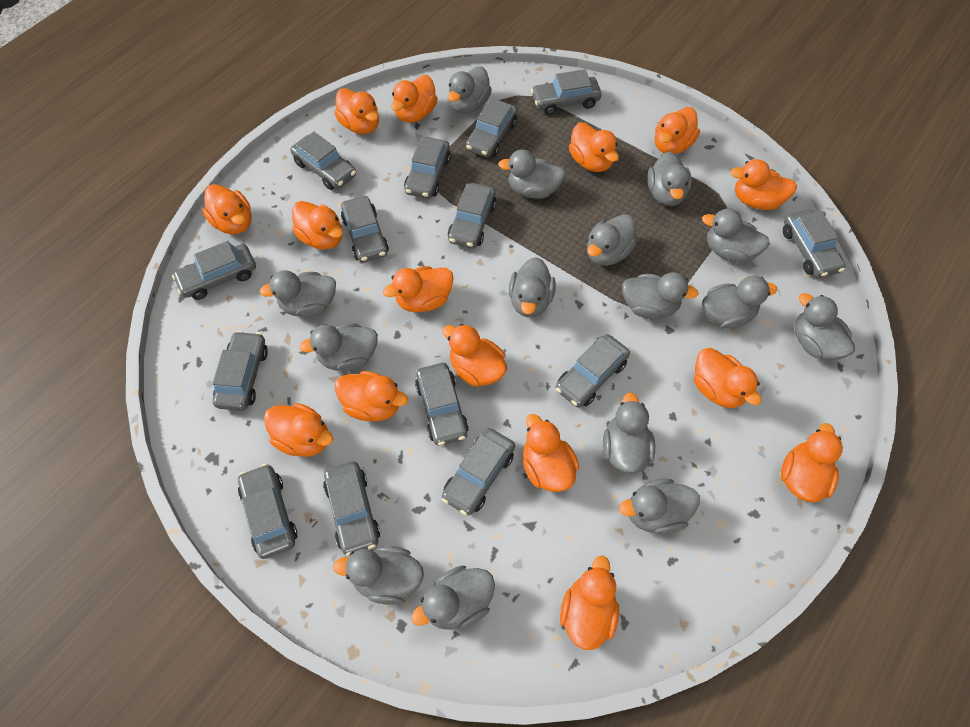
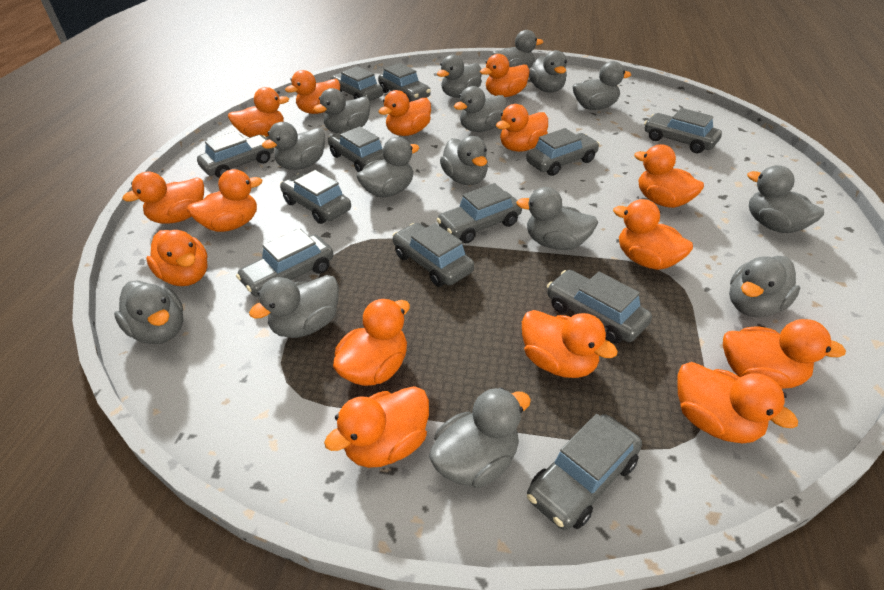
grey car: 14 -> 12

